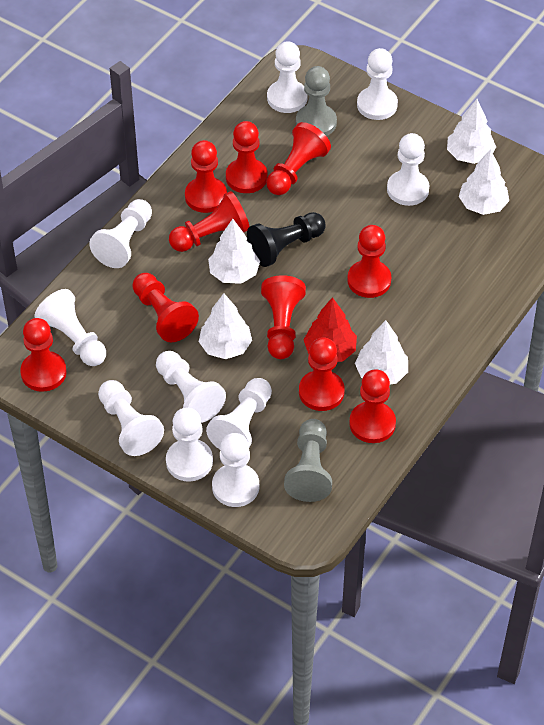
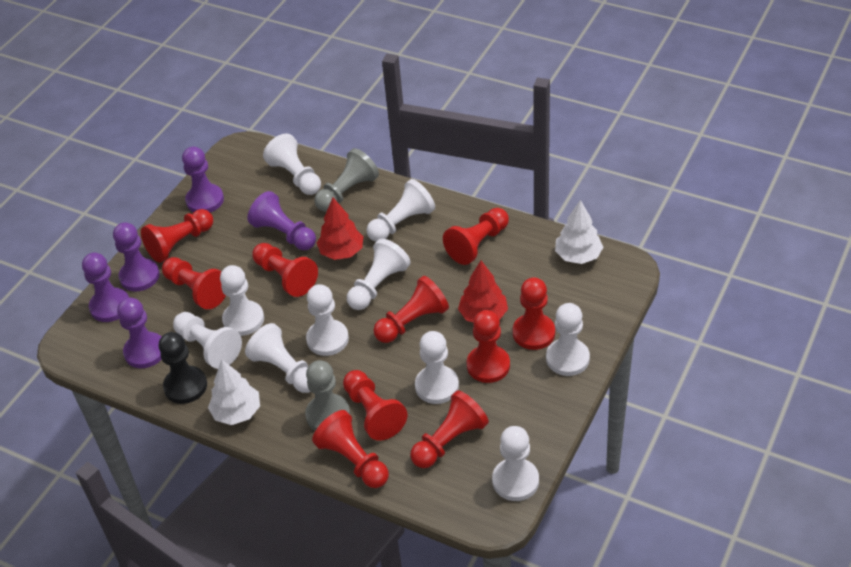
purple pawn: 0 -> 5
red tree: 1 -> 2
white tree: 5 -> 2

